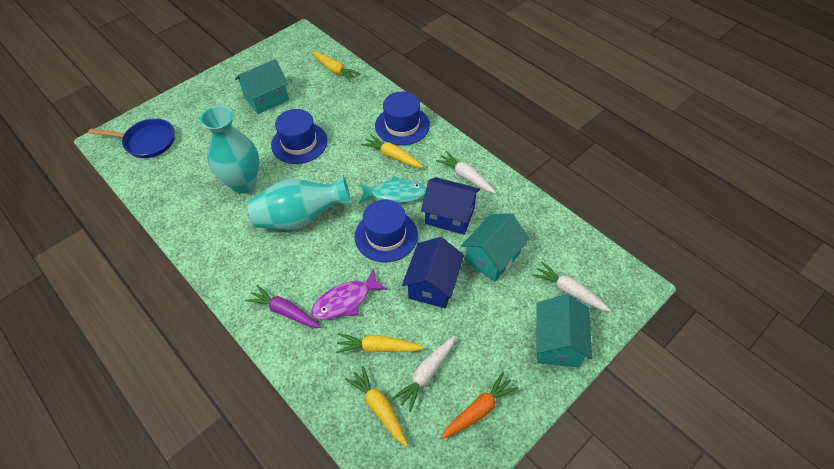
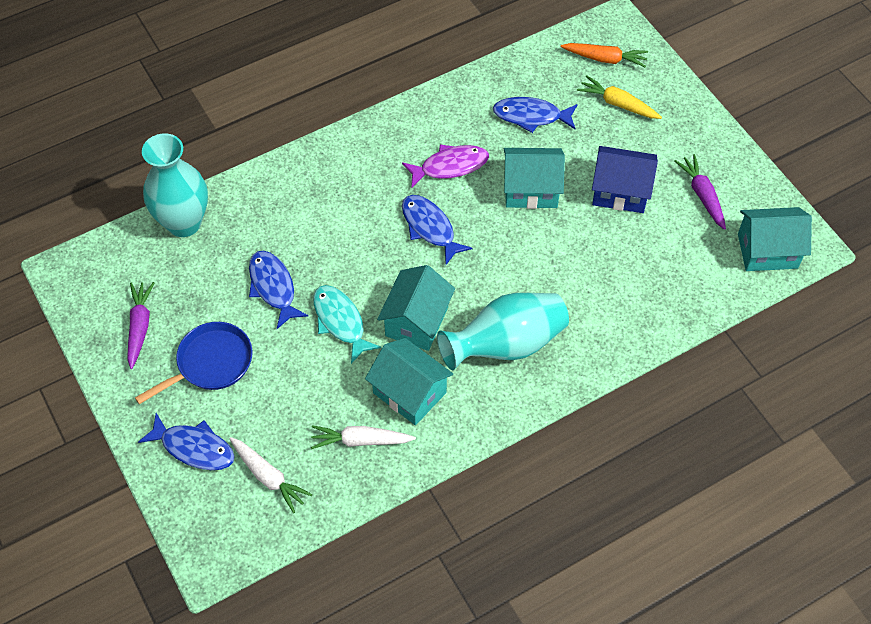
blue fish: 0 -> 4
blue hat: 3 -> 0
blue house: 2 -> 1
purple carrot: 1 -> 2
turquoise house: 3 -> 4
white carrot: 3 -> 2
yellow carrot: 4 -> 1

